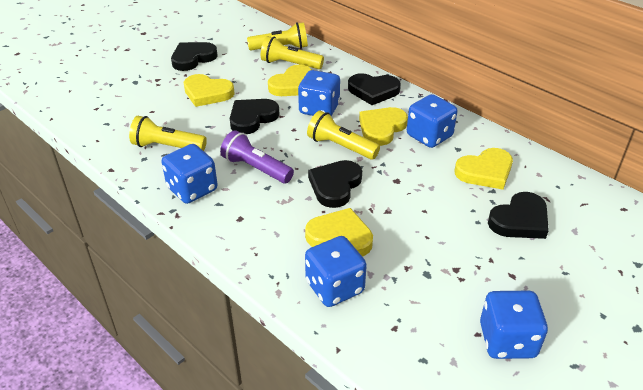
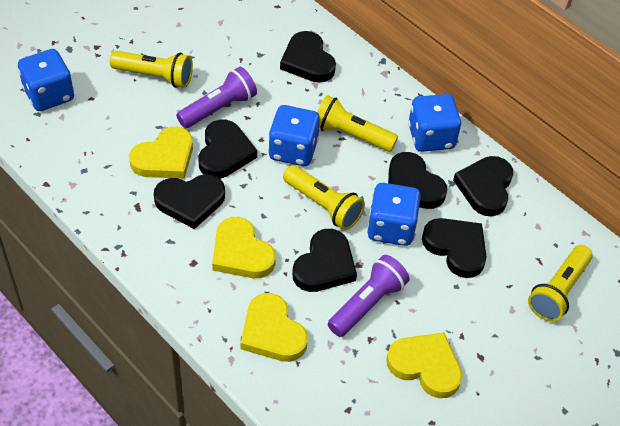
black heart: 5 -> 7
blue dice: 5 -> 4
purple flashlight: 1 -> 2
yellow heart: 5 -> 4

